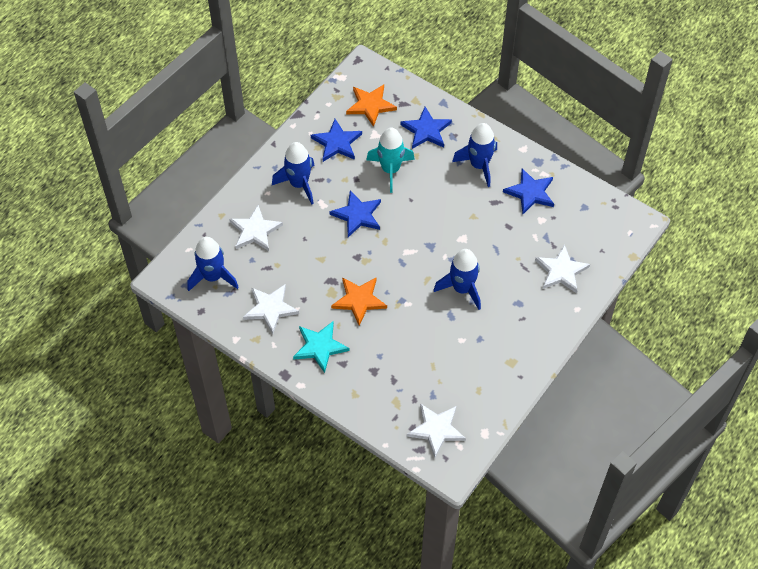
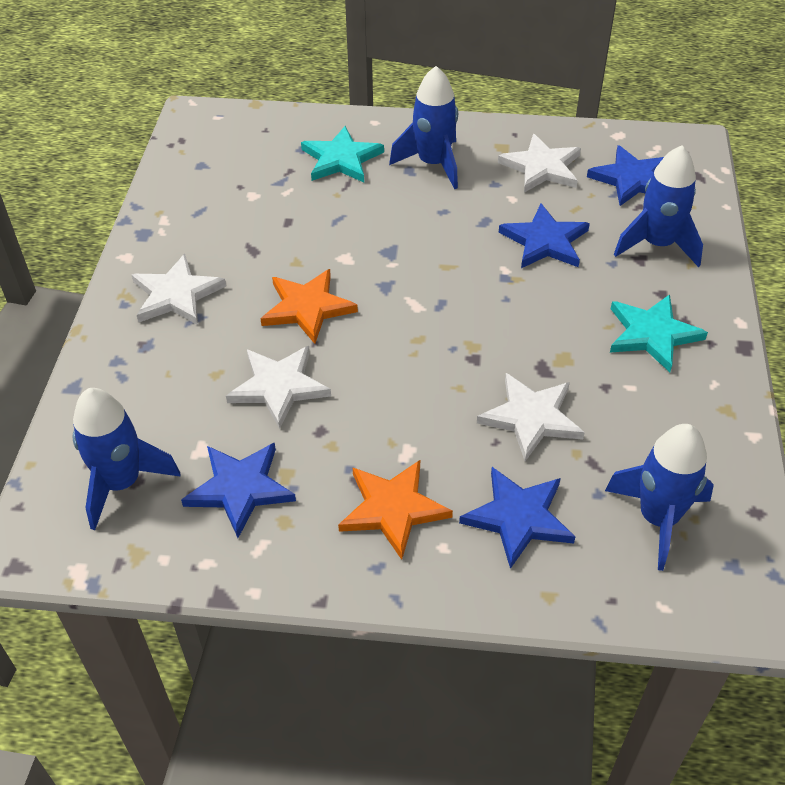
turquoise rocket: 1 -> 0
turquoise star: 1 -> 2

